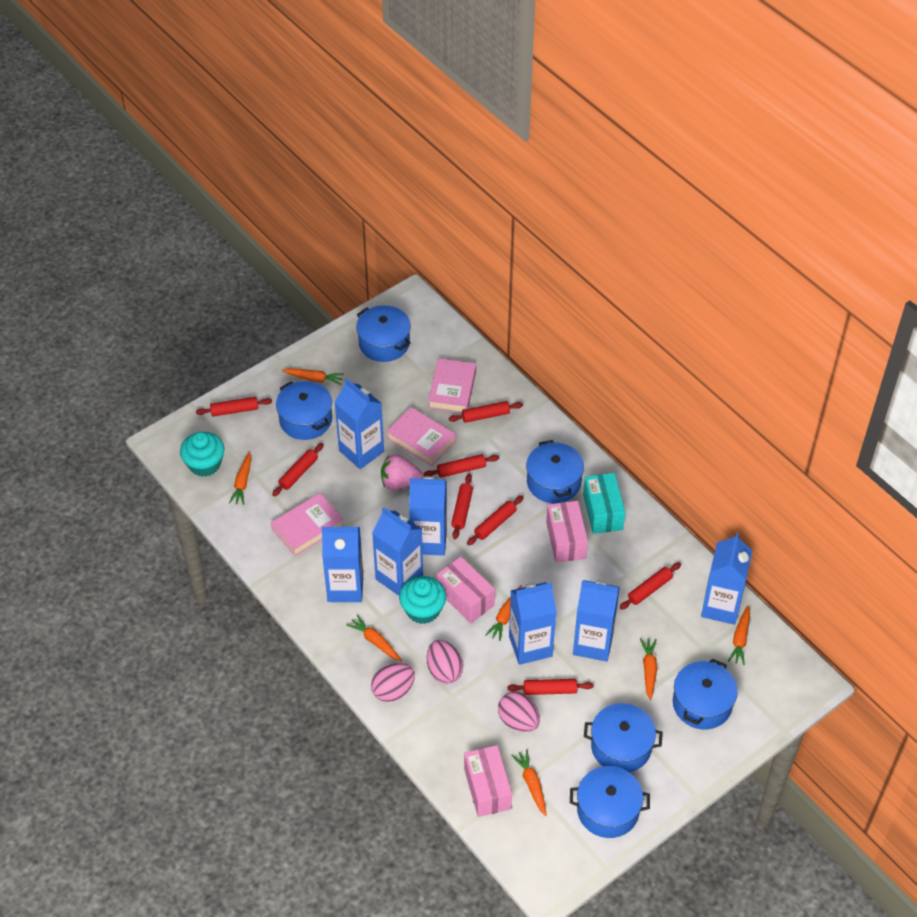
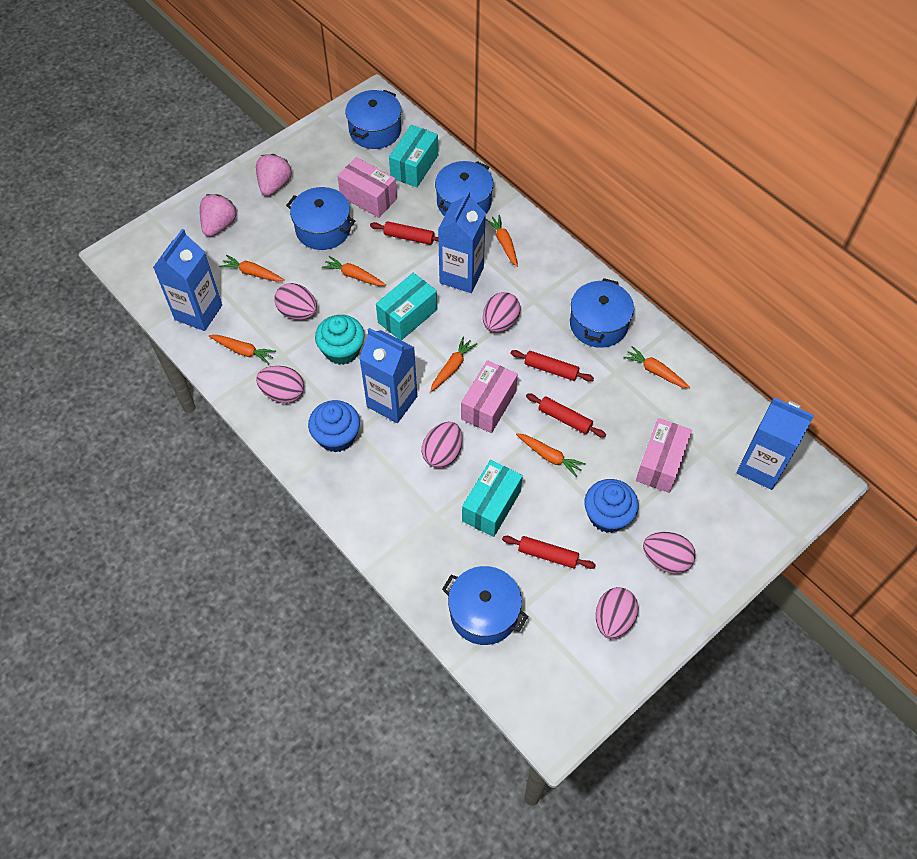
blue carton: 7 -> 4
blue cupcake: 0 -> 2
blue pot: 6 -> 5
pink book: 3 -> 0
pink egg: 3 -> 6
pink strawberry: 1 -> 2
red rolling pin: 8 -> 4
turquoise box: 1 -> 3
turquoise cupcake: 2 -> 1

